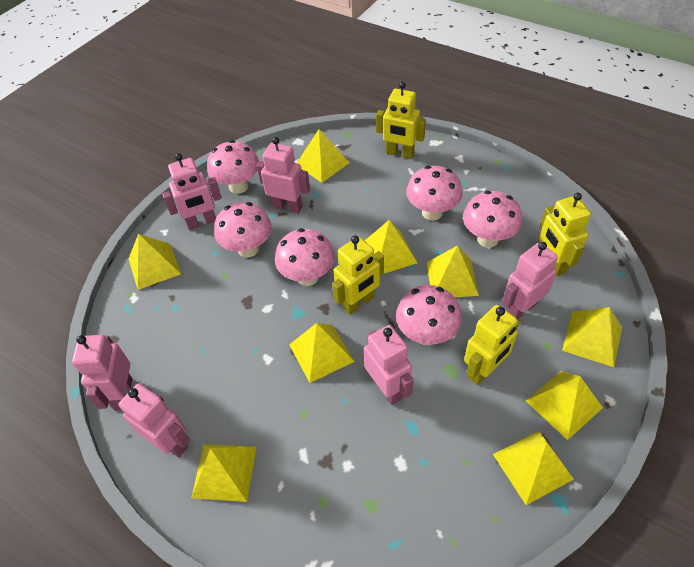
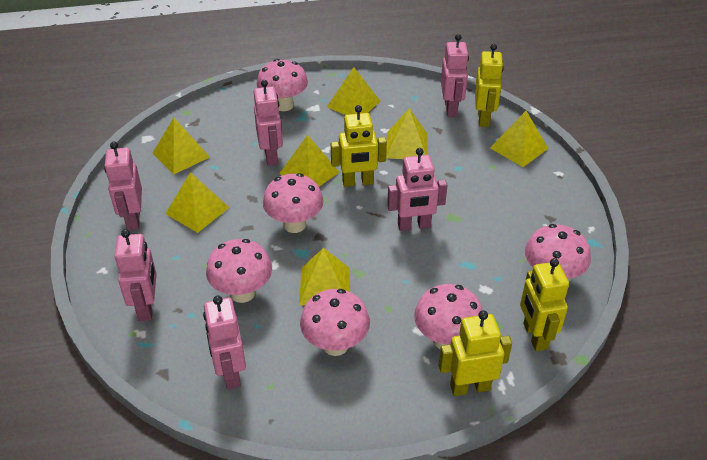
yellow pyramid: 9 -> 7

